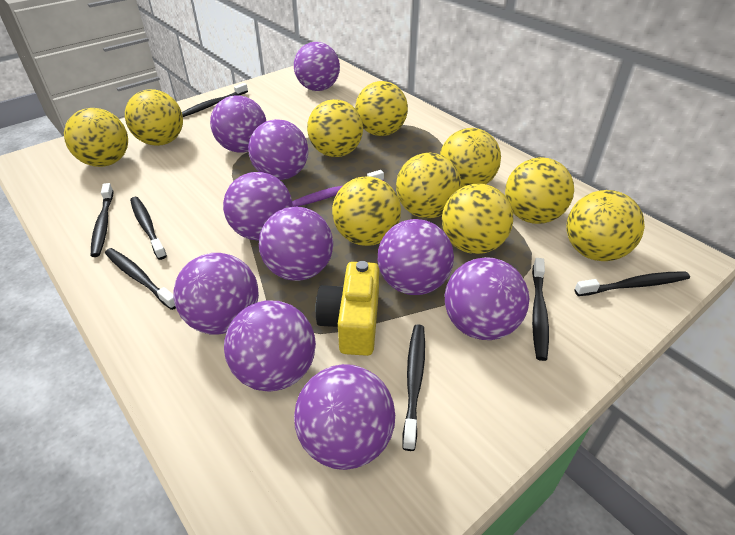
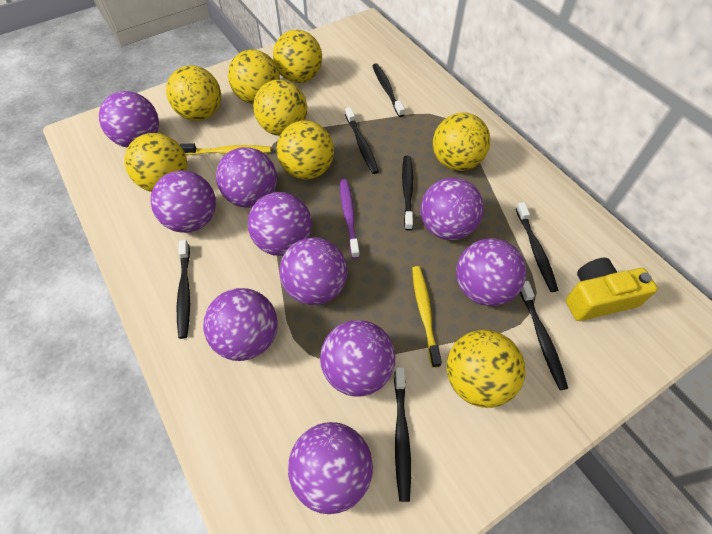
yellow ball: 10 -> 8
yellow toothbrush: 0 -> 2

